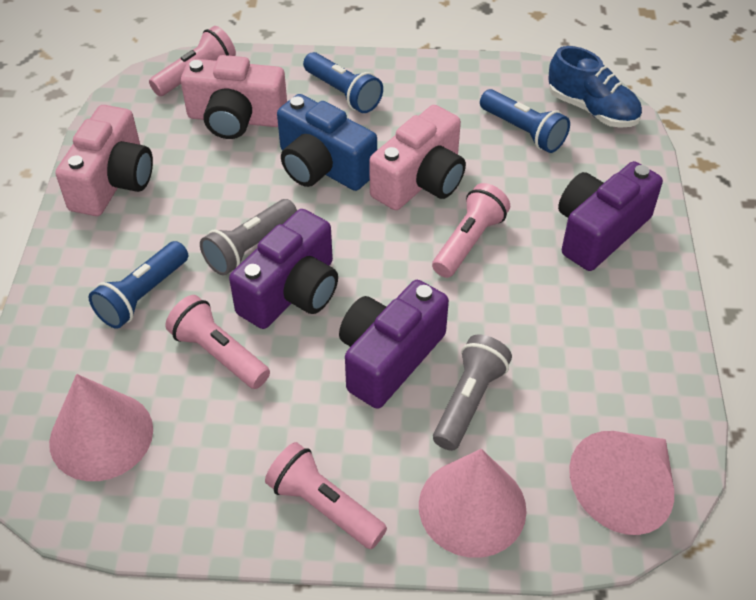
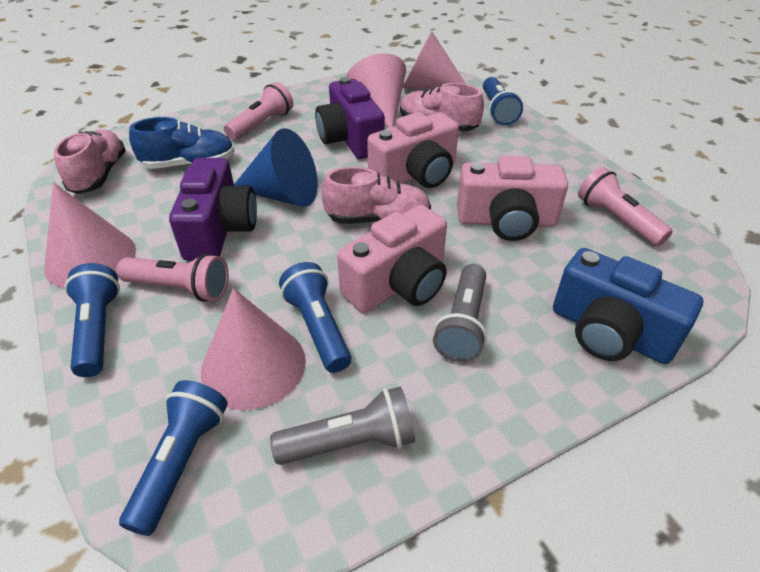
blue cone: 0 -> 1
blue flashlight: 3 -> 4
pink cone: 3 -> 4
pink flashlight: 4 -> 3
pink shoe: 0 -> 3
purple camera: 3 -> 2

